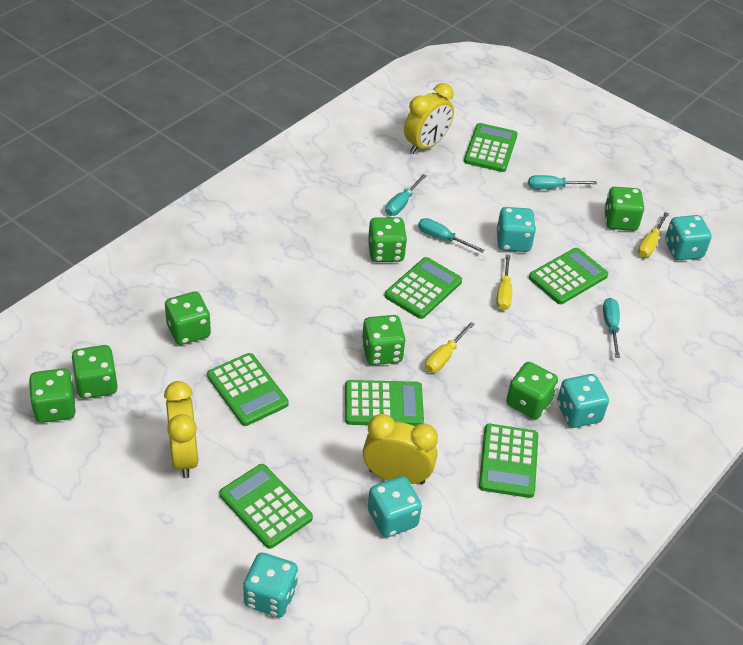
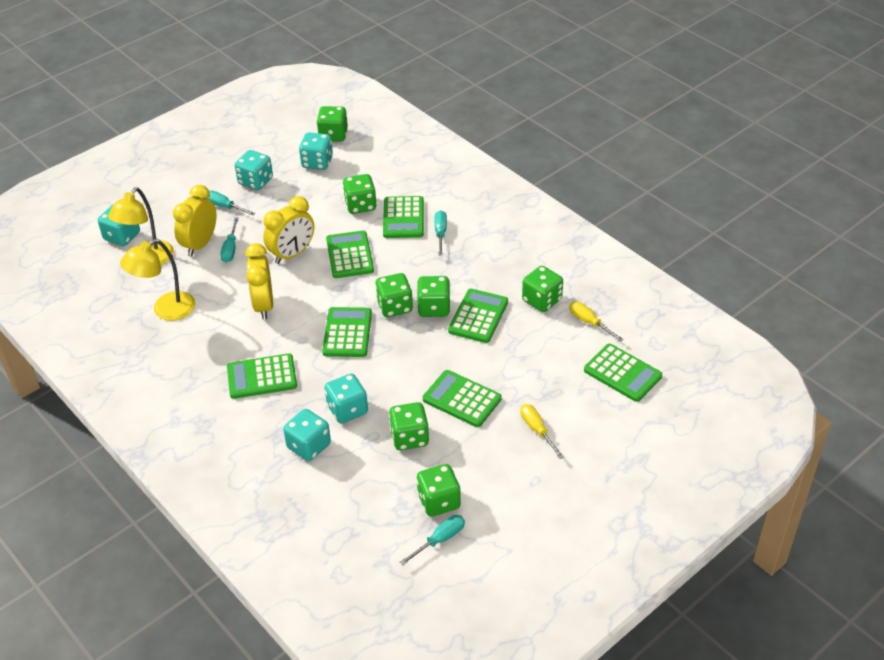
yellow lamp: 0 -> 2
yellow screwdriver: 3 -> 2

